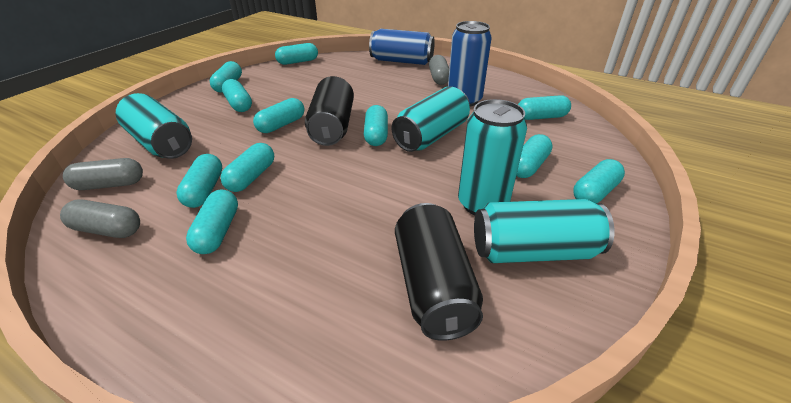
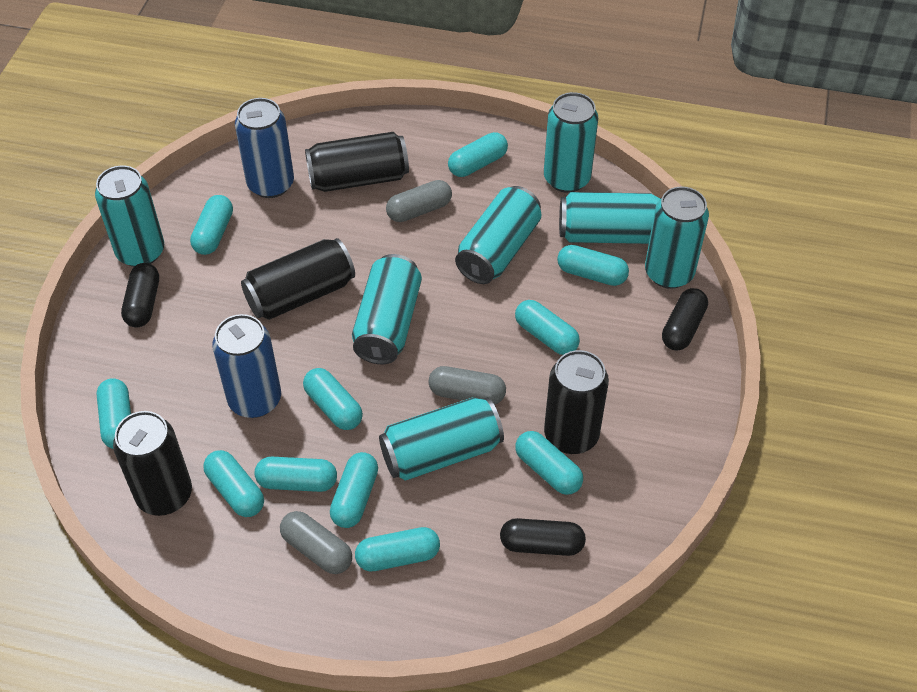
black can: 2 -> 4
black capsule: 0 -> 3
turquoise can: 4 -> 7

